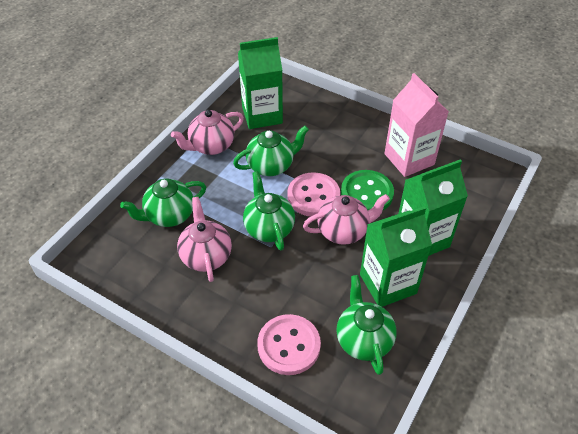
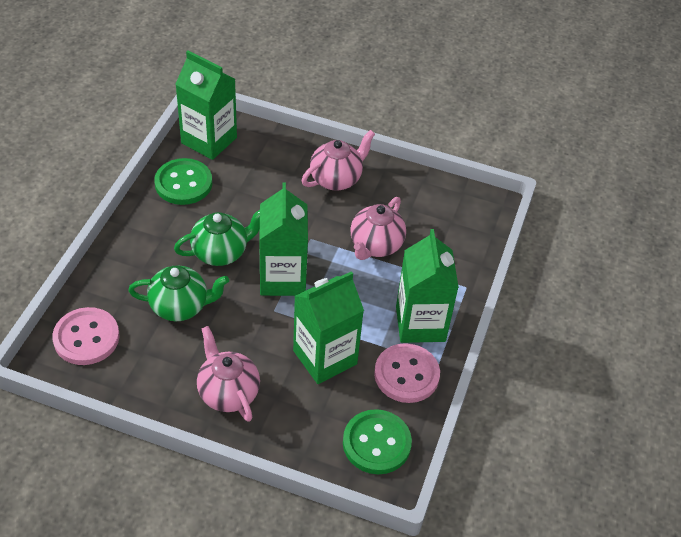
green button: 1 -> 2
green carton: 3 -> 4
green teapot: 4 -> 2
pink carton: 1 -> 0

